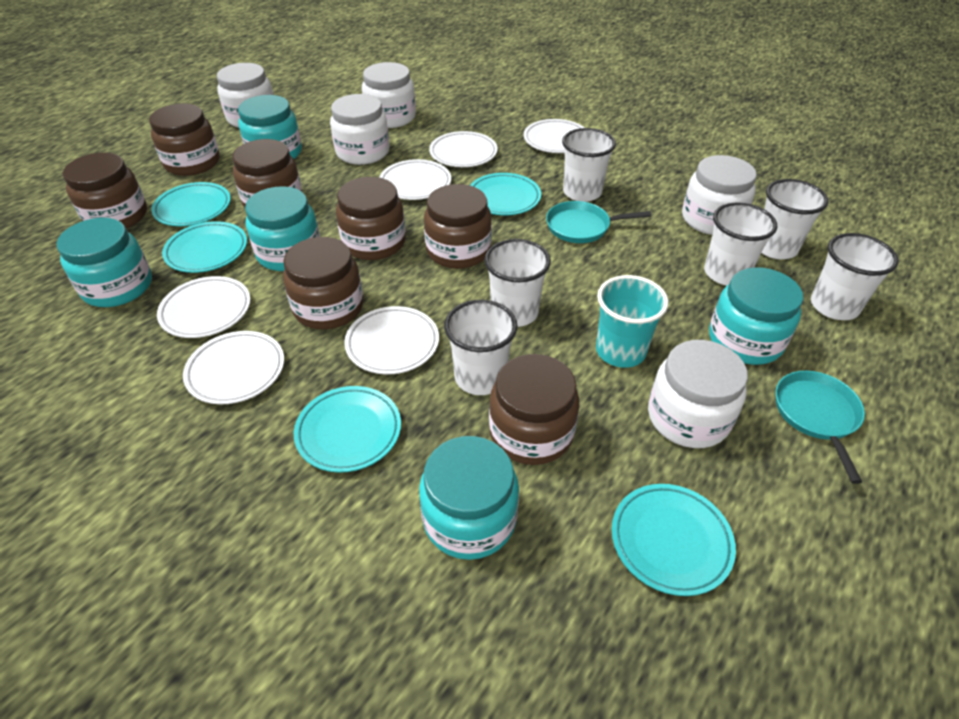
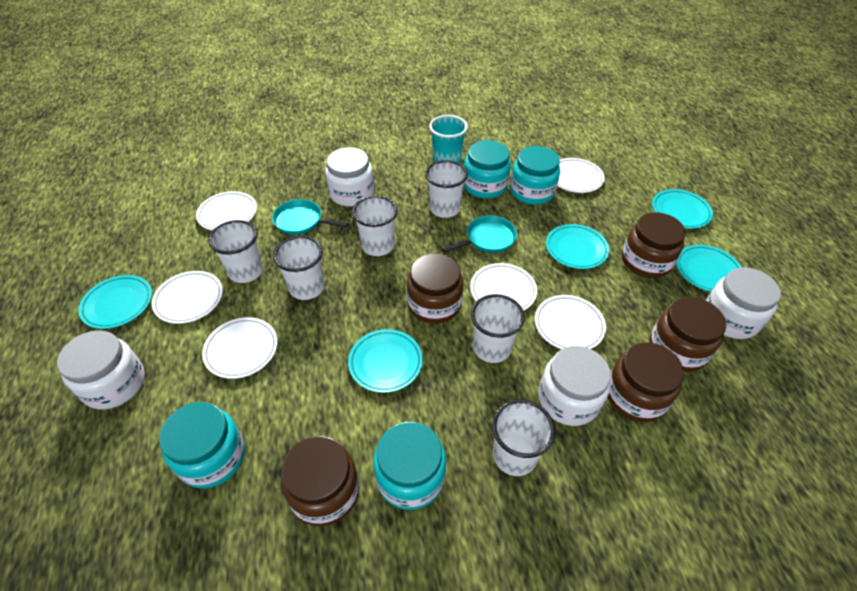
brown jar: 7 -> 5
turquoise jar: 5 -> 4
white jar: 5 -> 4

